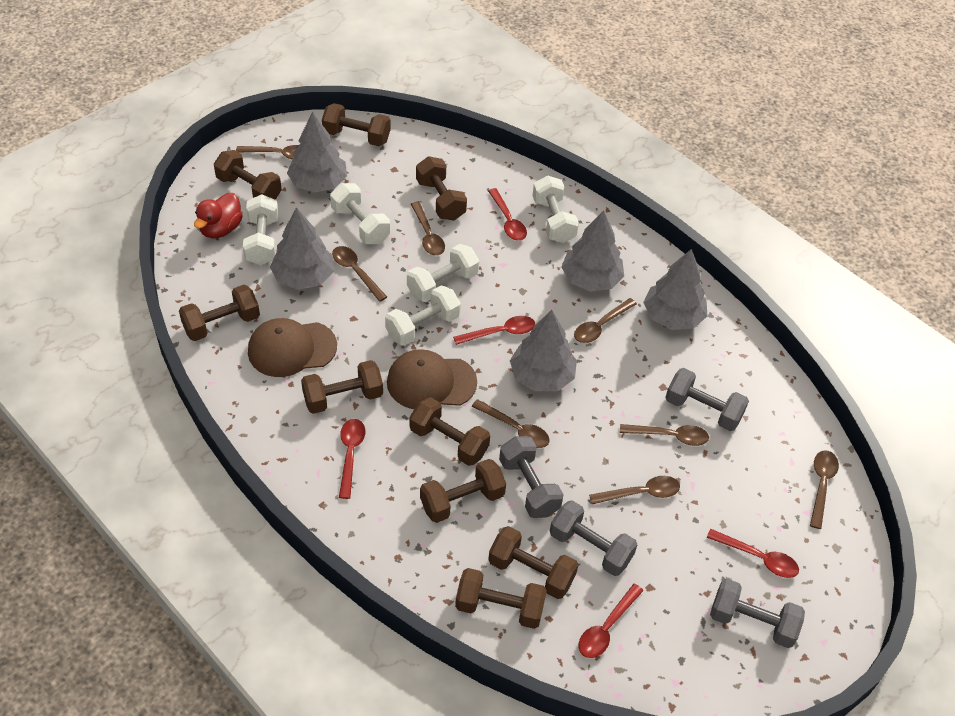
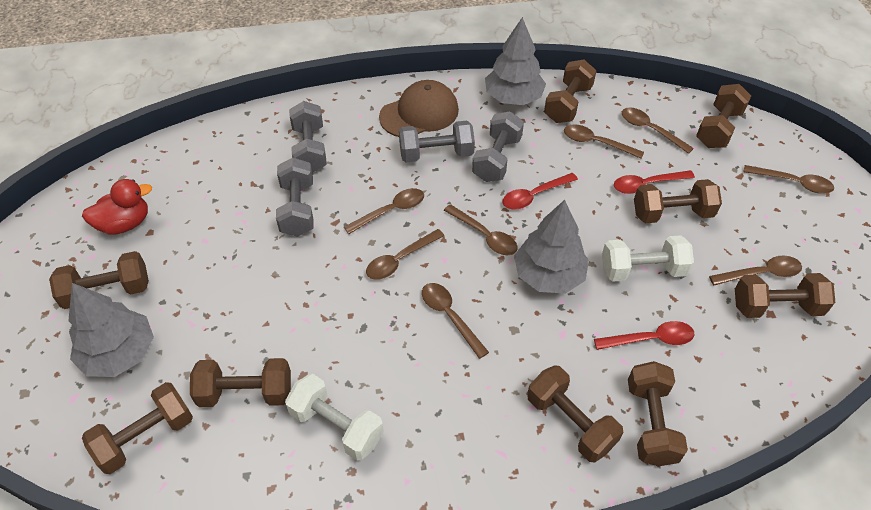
brown cap: 2 -> 1
grey tree: 5 -> 3
red spoon: 5 -> 3
white dumbbell: 5 -> 2

